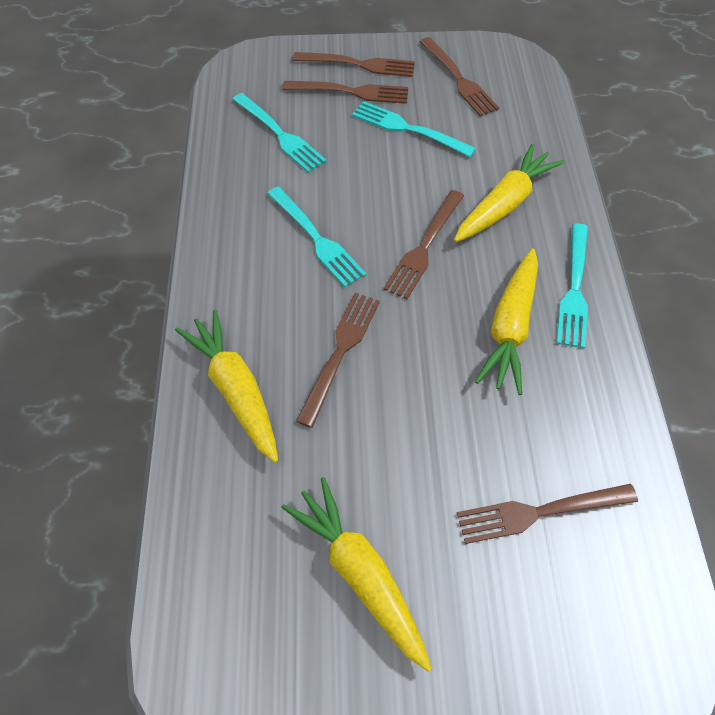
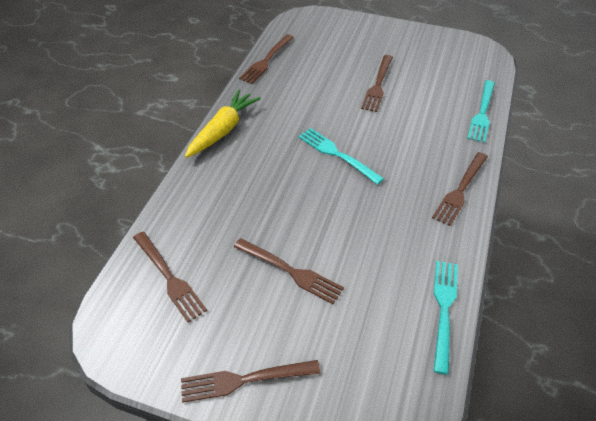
turquoise fork: 4 -> 3
yellow carrot: 4 -> 1

